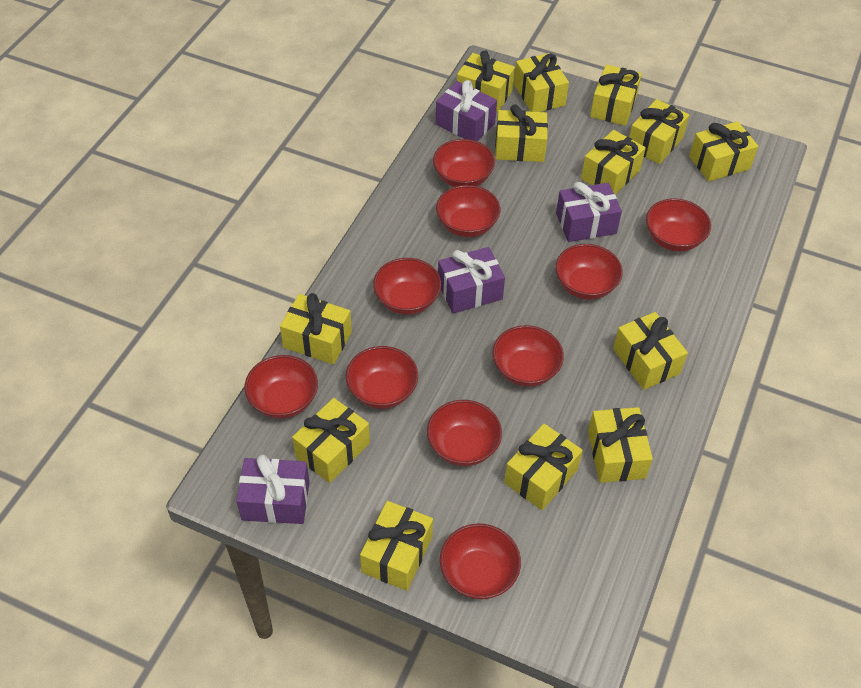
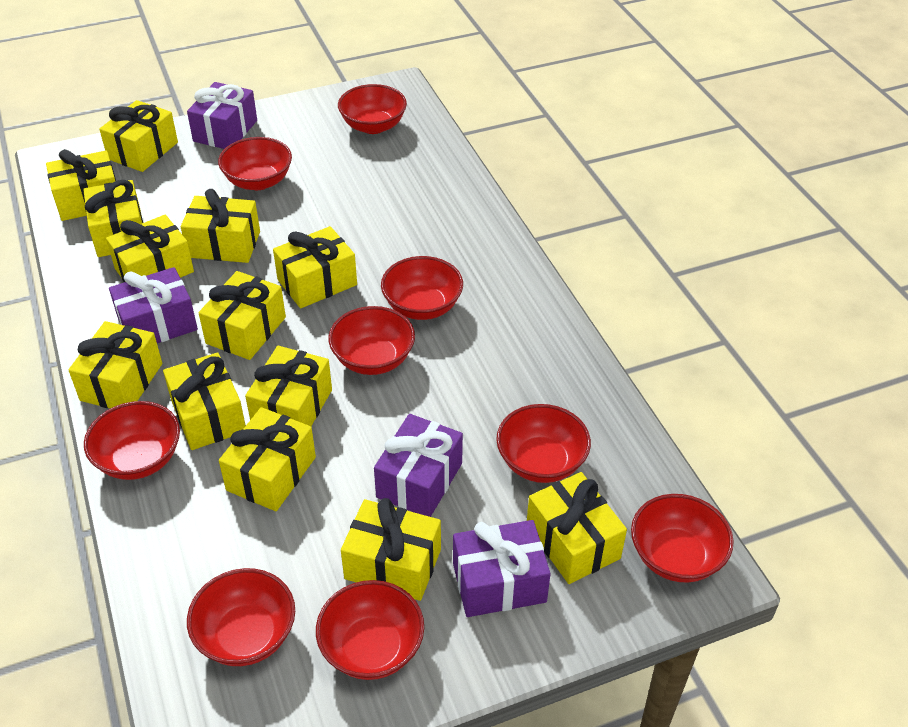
red bowl: 10 -> 9

